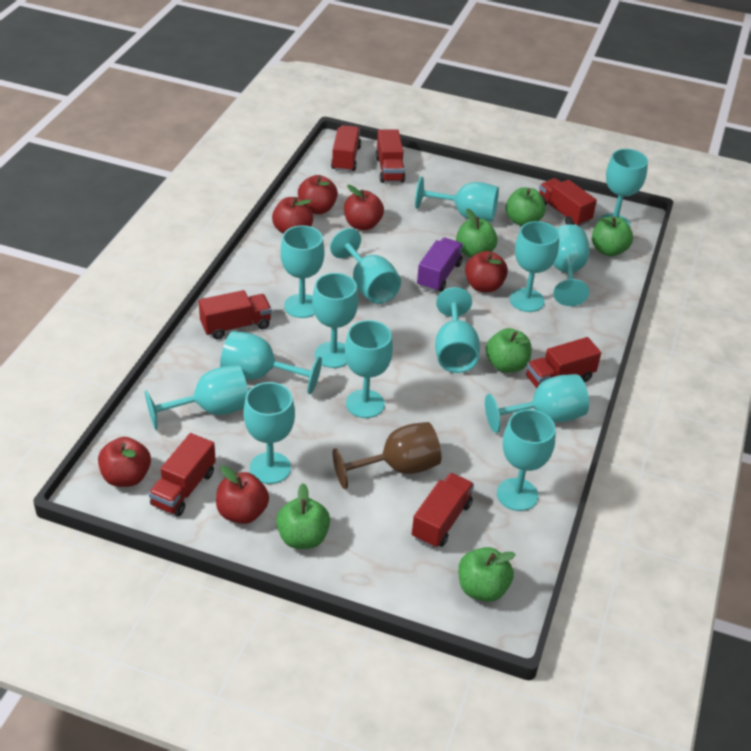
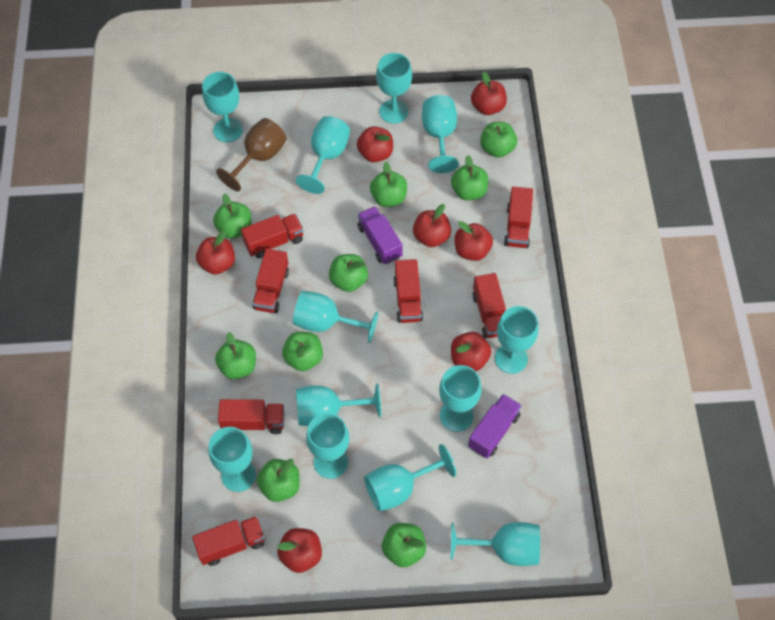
green apple: 6 -> 9
purple truck: 1 -> 2
red apple: 6 -> 7
turquoise goblet: 14 -> 12

